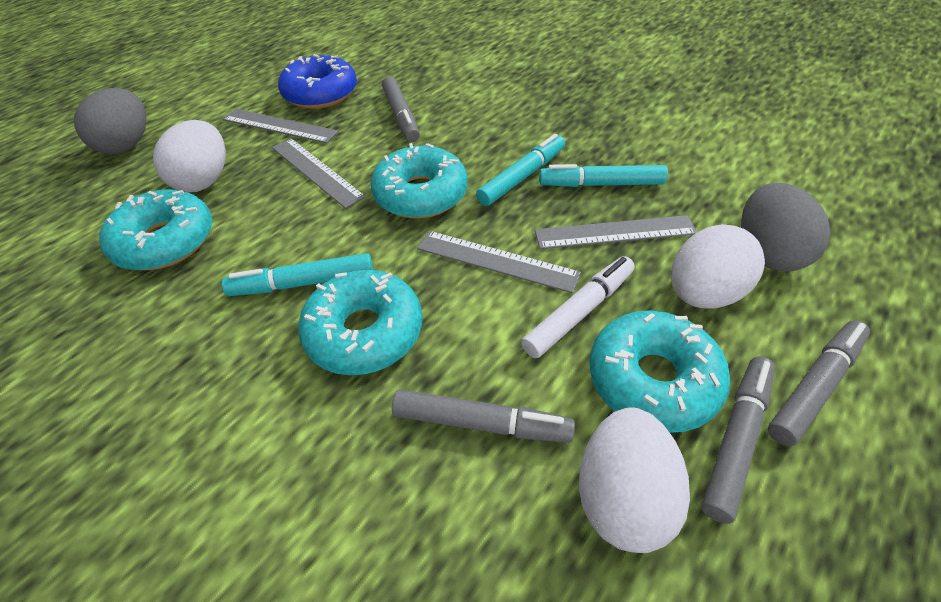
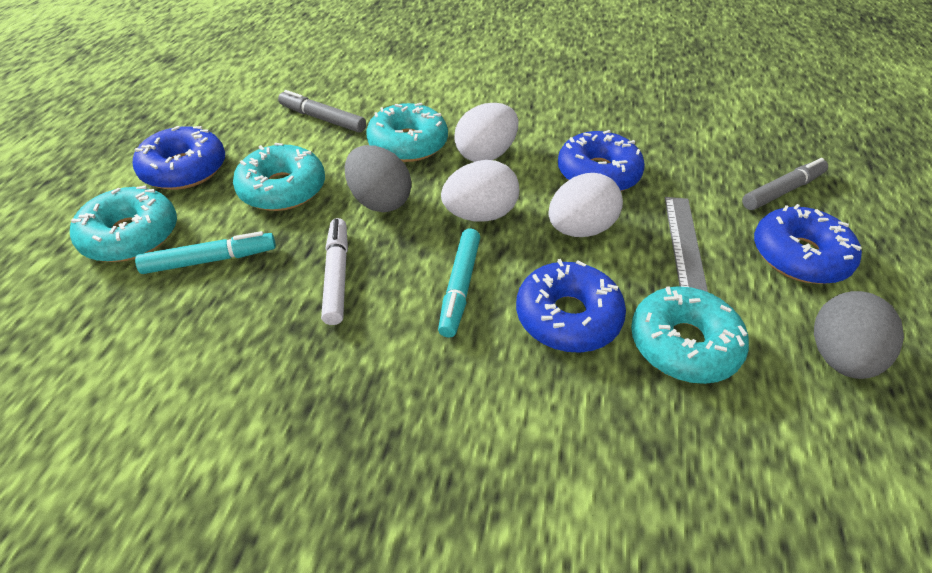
blue donut: 1 -> 4
grey marker: 4 -> 2
grey ruler: 4 -> 1
turquoise marker: 3 -> 2

